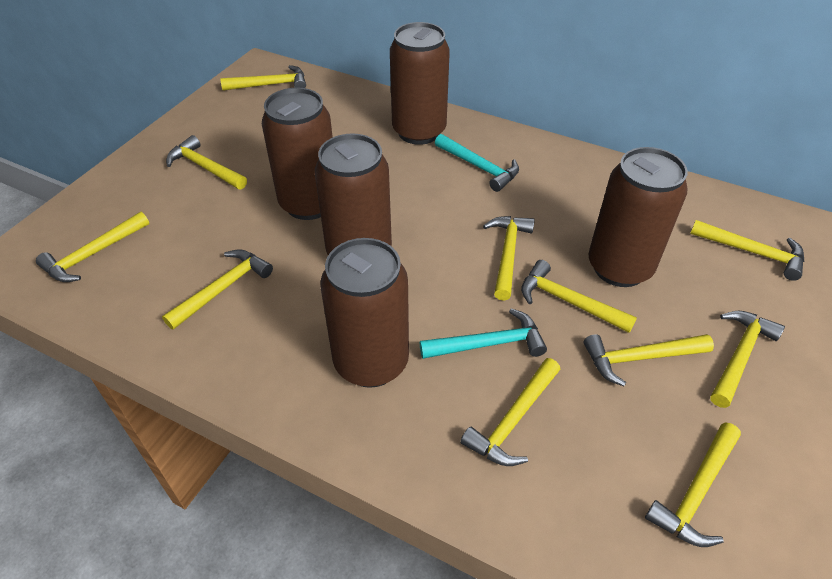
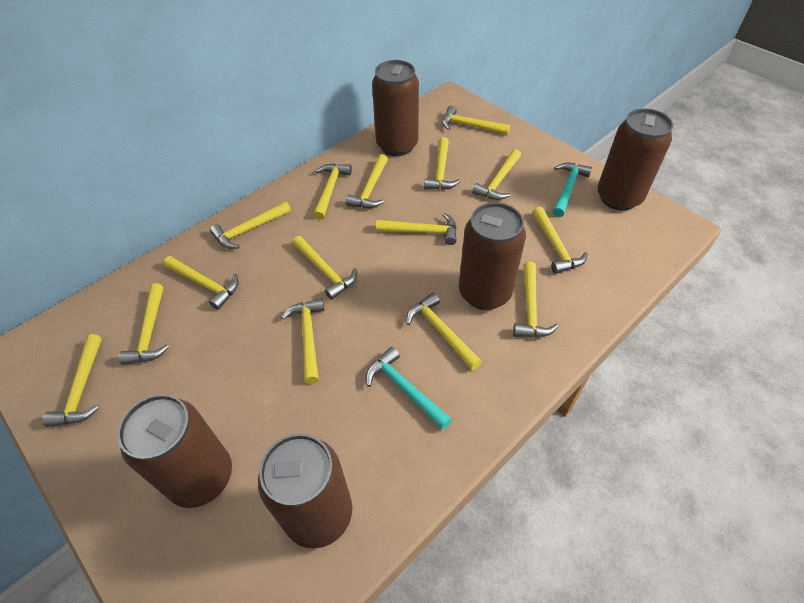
yellow hammer: 11 -> 15

